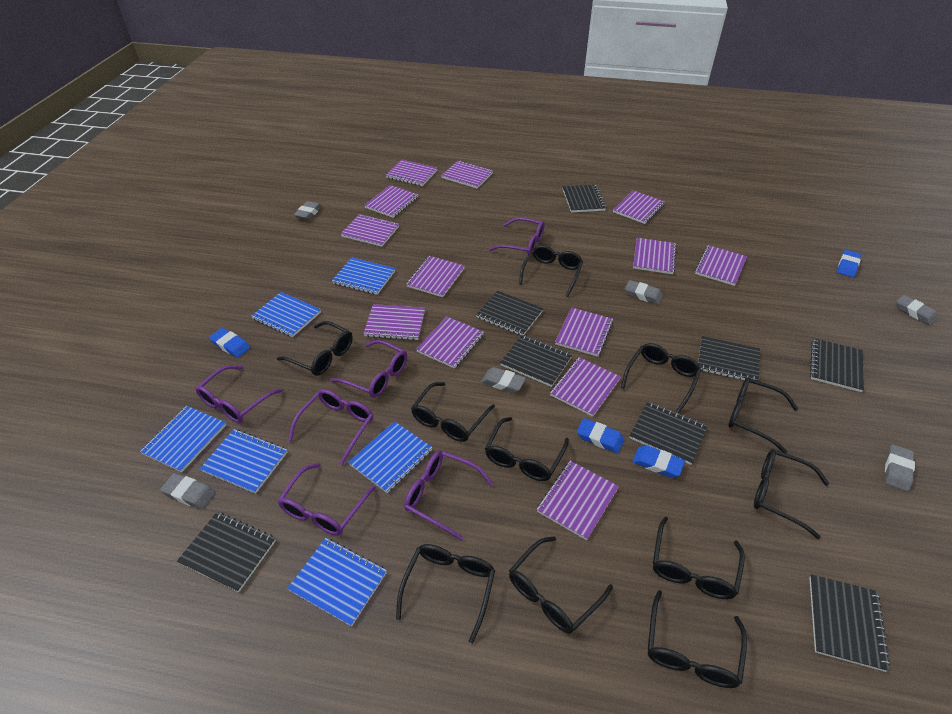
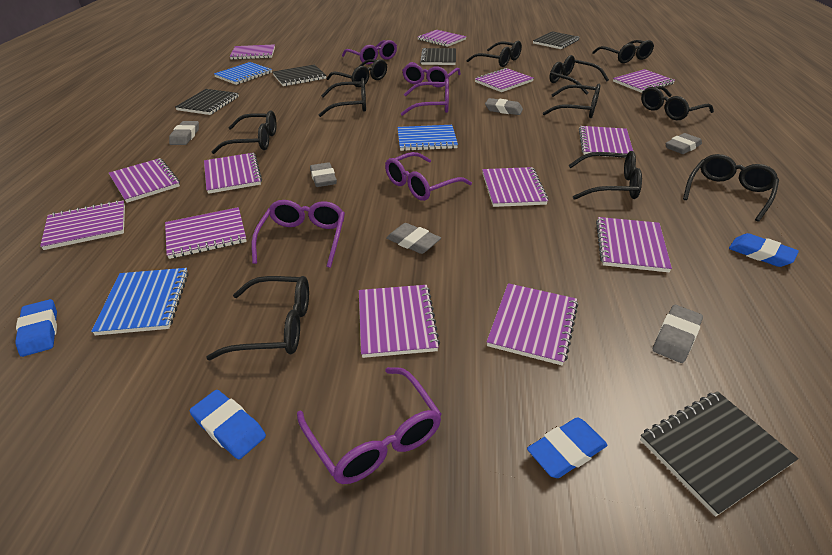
black notebook: 8 -> 5
blue notebook: 6 -> 3

